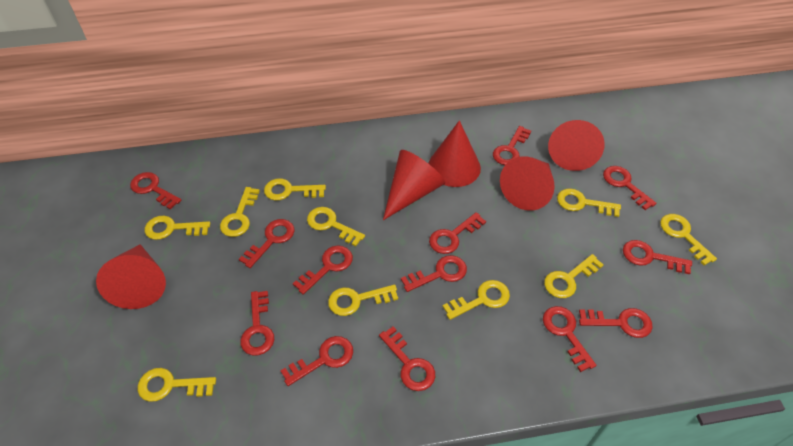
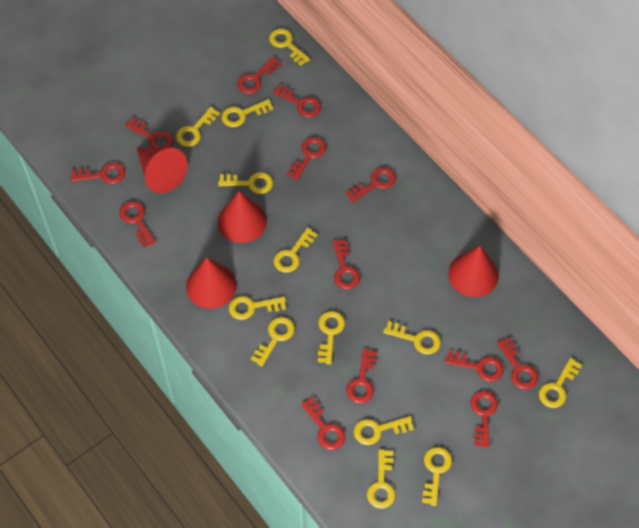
red cone: 5 -> 4
yellow key: 10 -> 13

